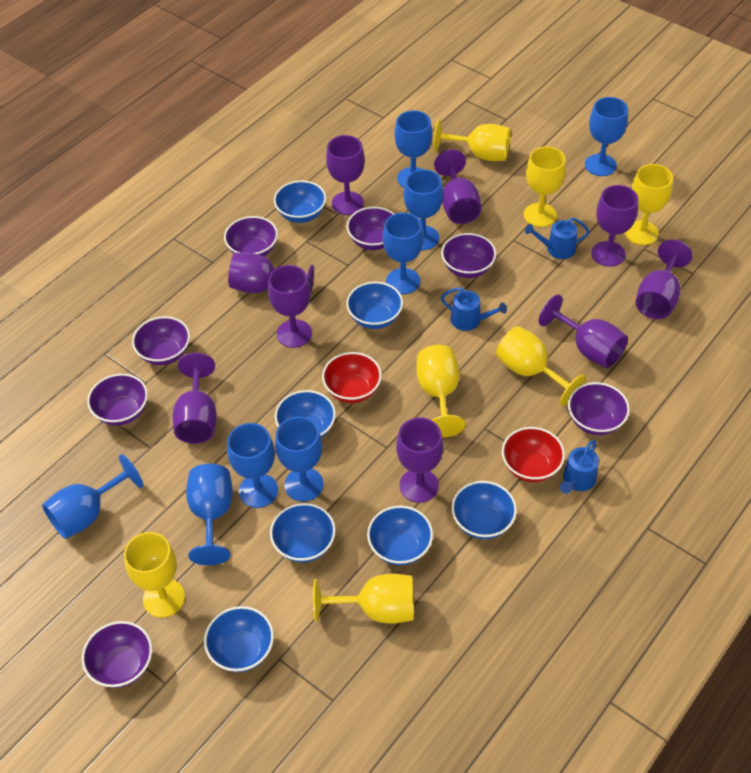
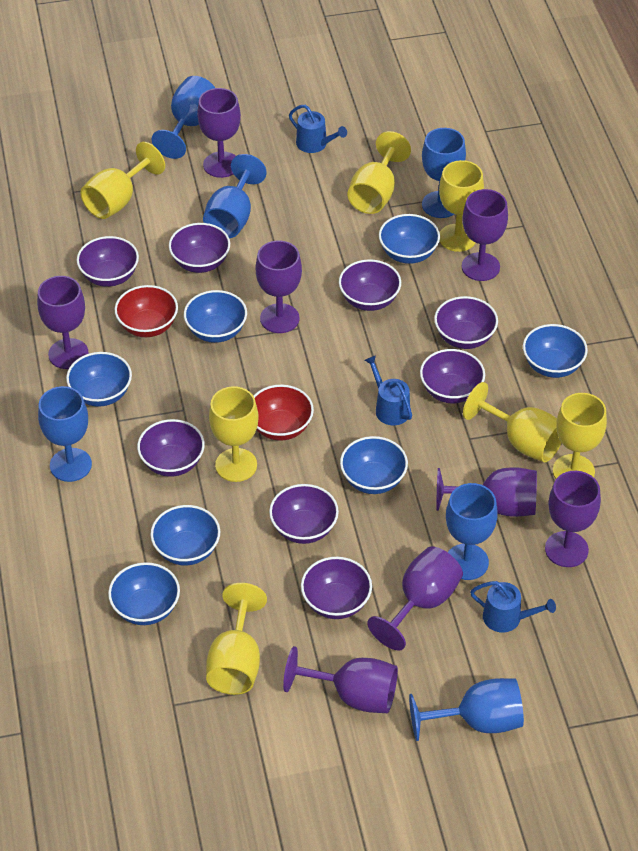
blue goblet: 8 -> 6
purple bowl: 7 -> 8
purple goblet: 9 -> 8

